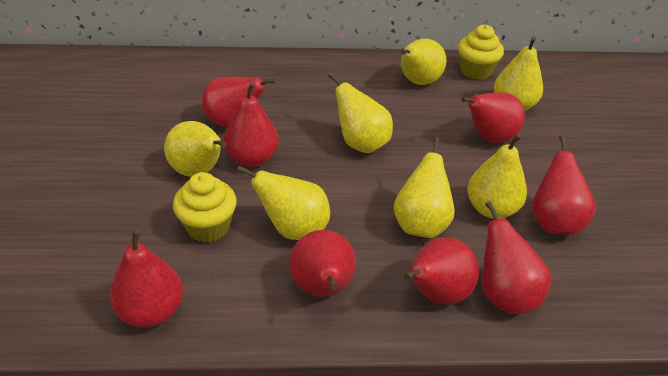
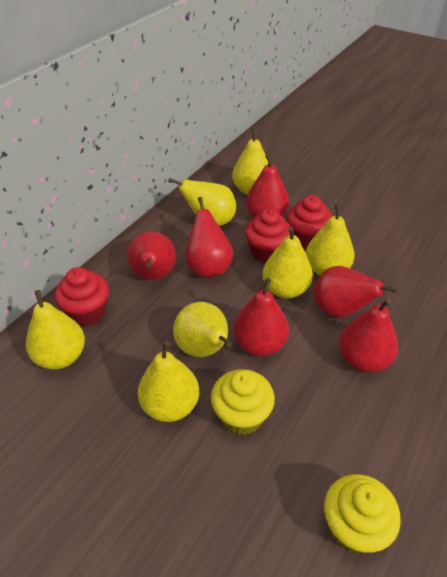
red cupcake: 0 -> 3
red pear: 8 -> 6

